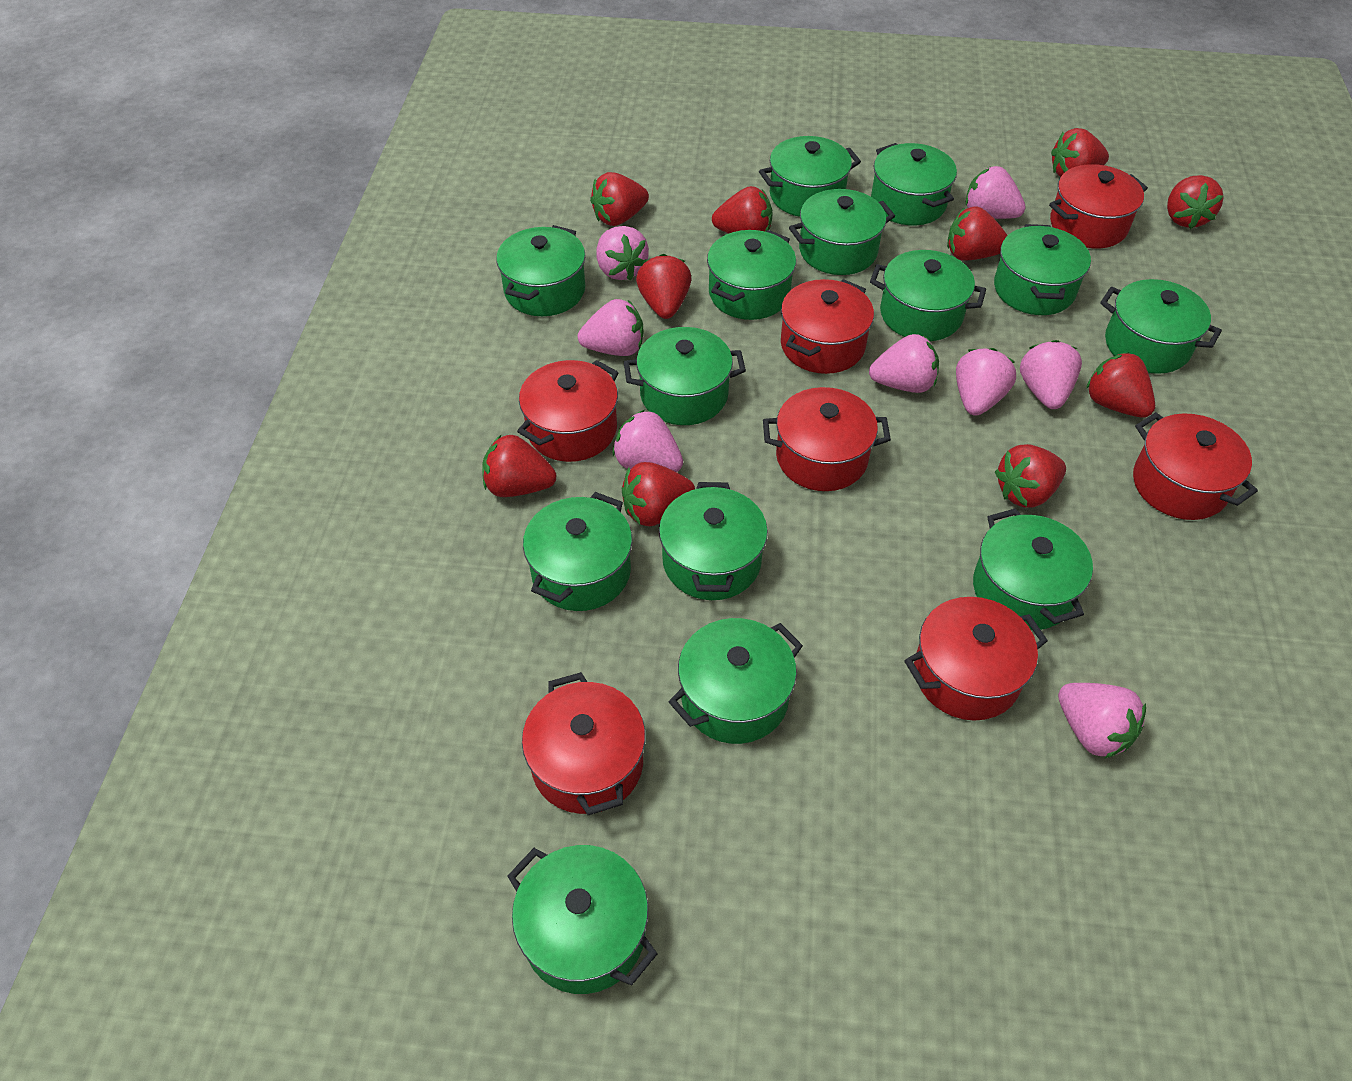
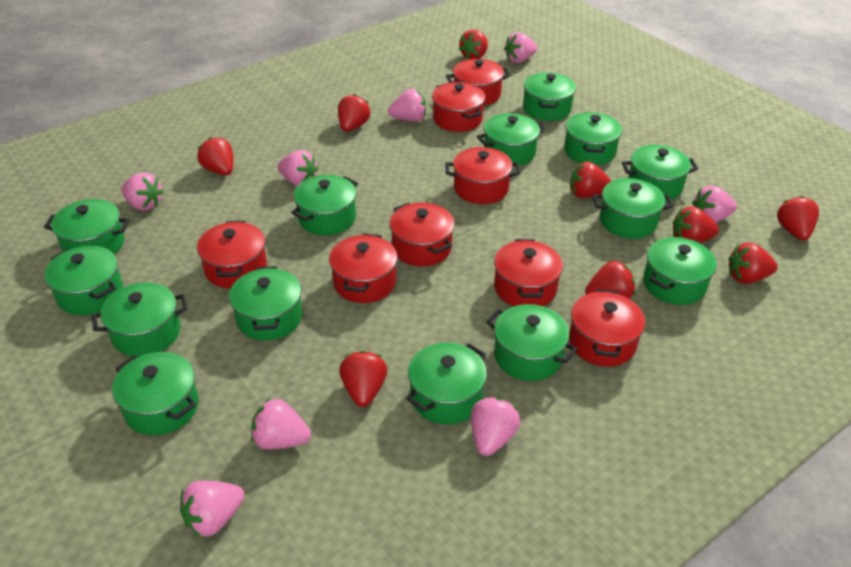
red pot: 7 -> 8
red strawberry: 10 -> 9

